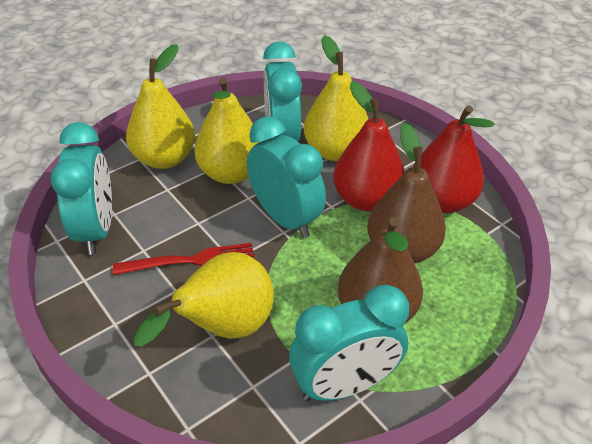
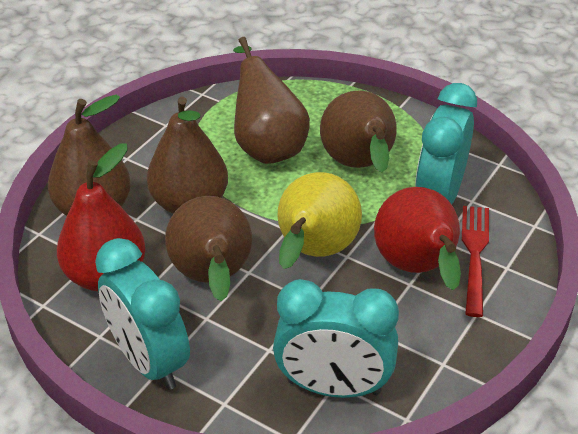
brown pear: 2 -> 5
turquoise clock: 4 -> 3
yellow pear: 4 -> 1

